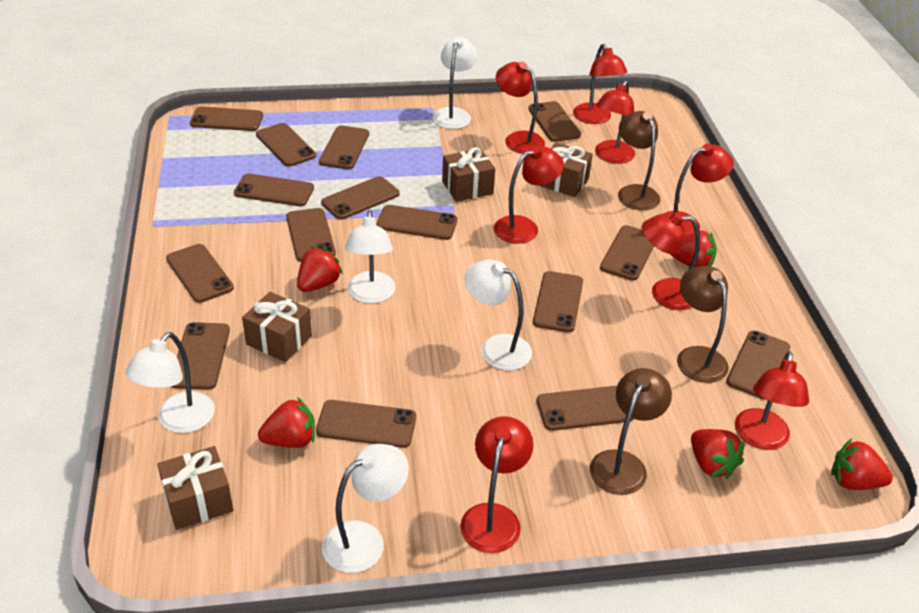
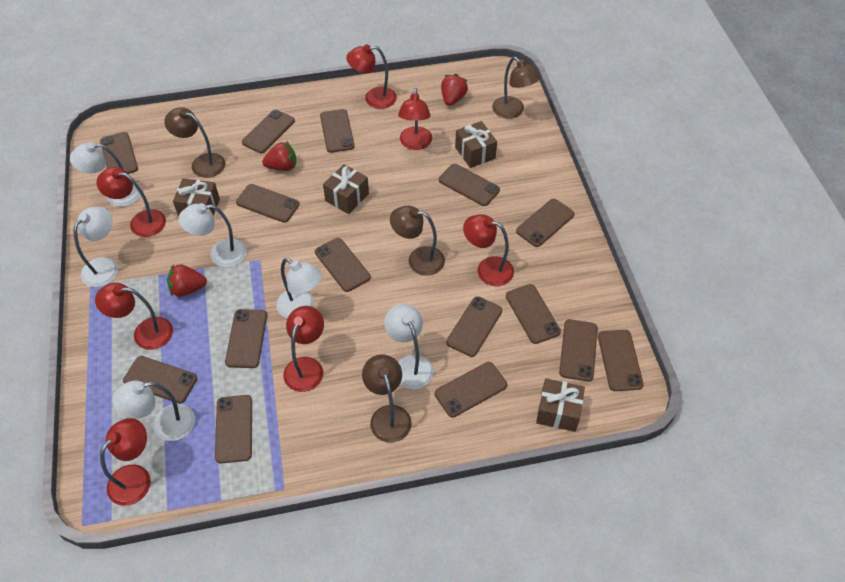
brown lamp: 3 -> 4
red lamp: 8 -> 7
red strawberry: 5 -> 3
white lamp: 5 -> 6

